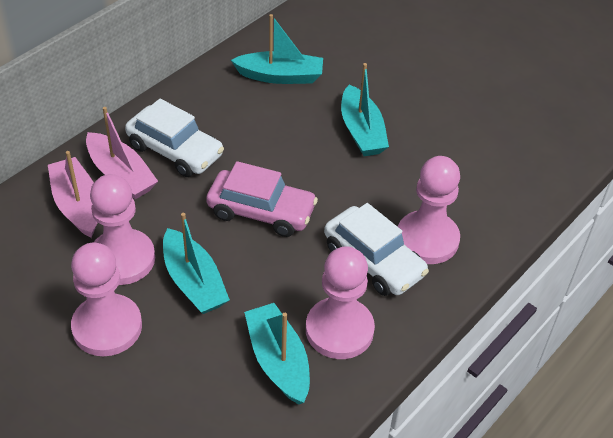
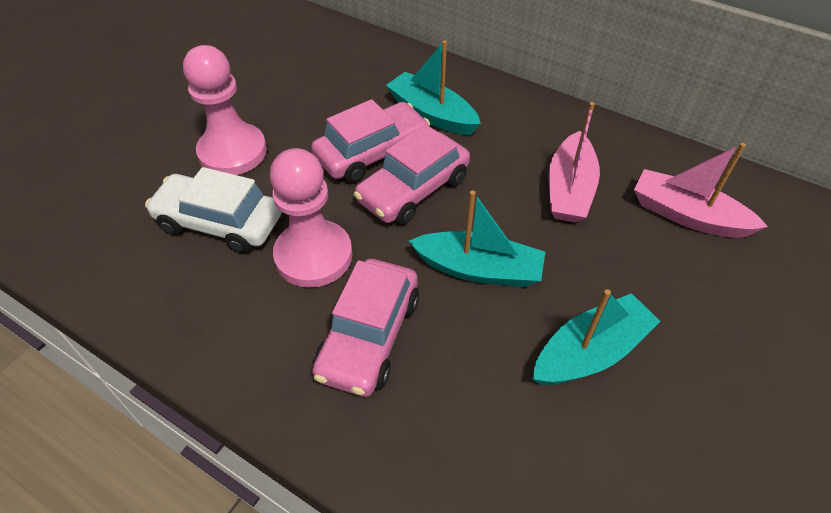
pink car: 1 -> 3
pink pawn: 4 -> 2
turquoise boat: 4 -> 3
white car: 2 -> 1

